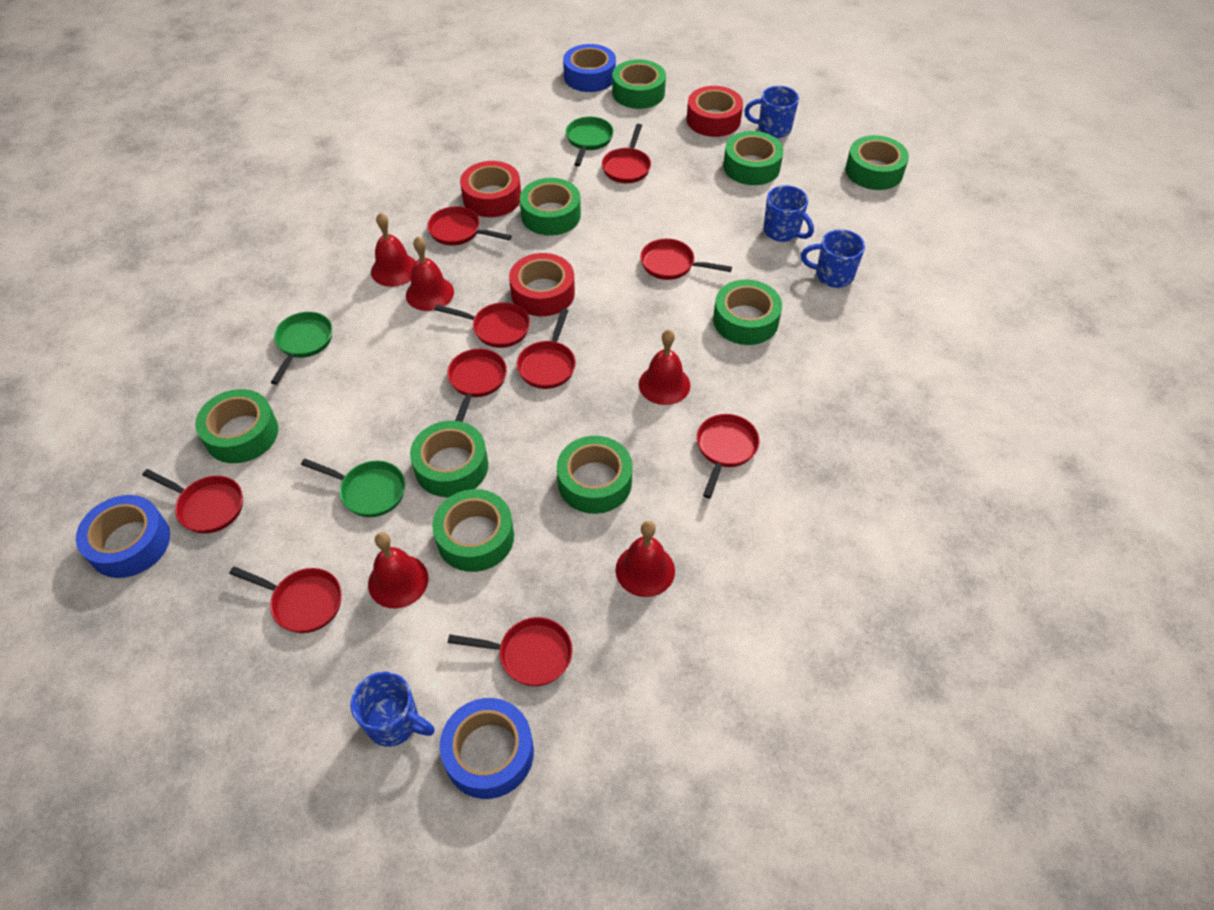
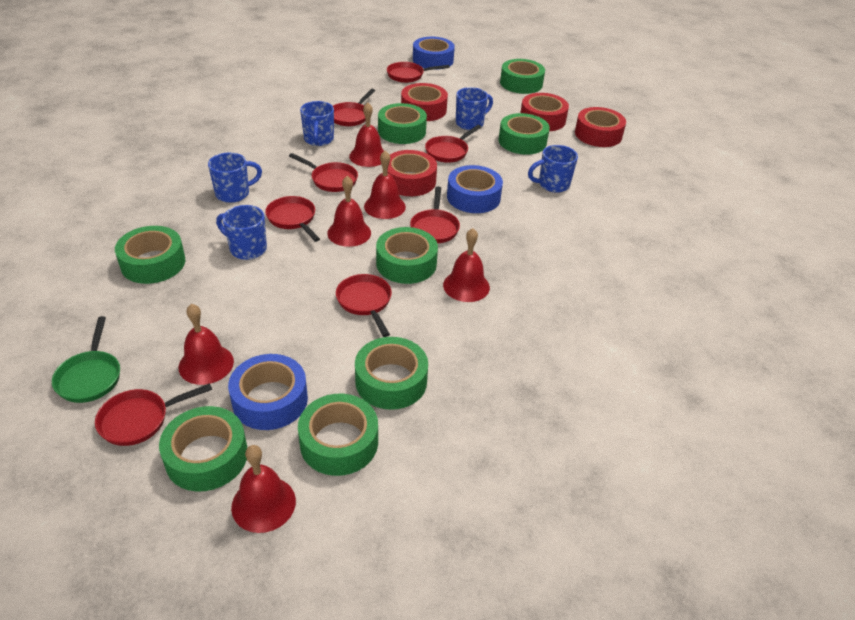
blue mug: 4 -> 5
green pan: 3 -> 1
green tape: 9 -> 8
red bell: 5 -> 6
red pan: 10 -> 8
red tape: 3 -> 4

